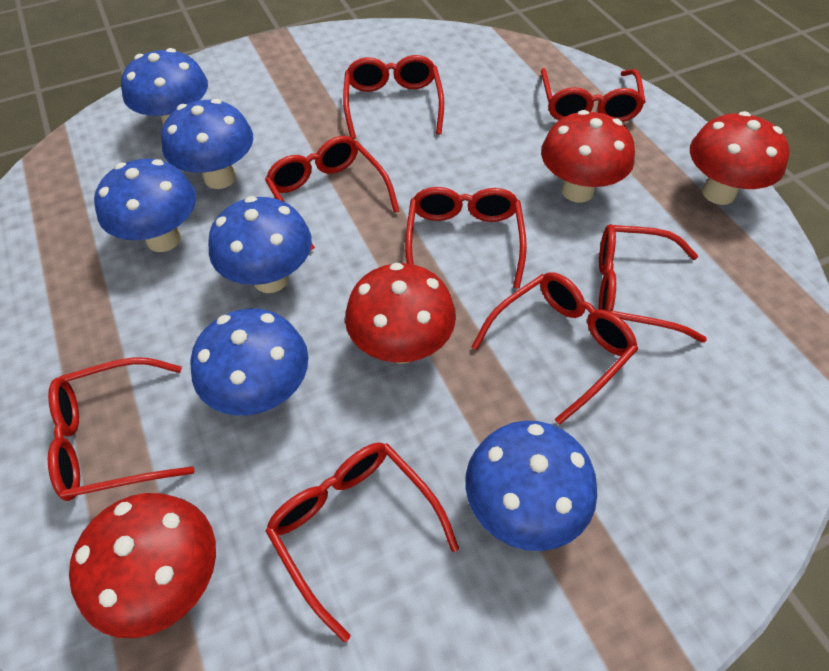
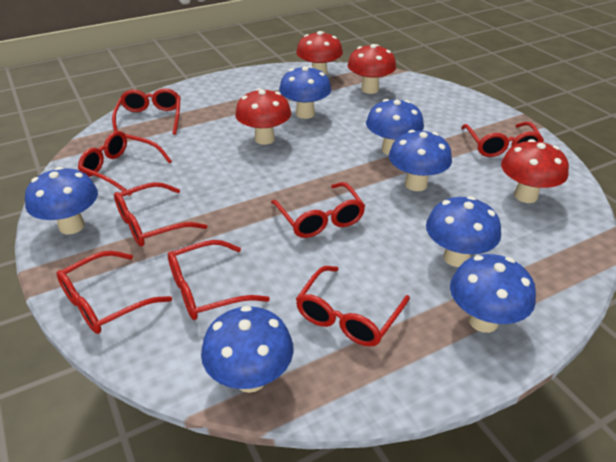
blue mushroom: 6 -> 7

